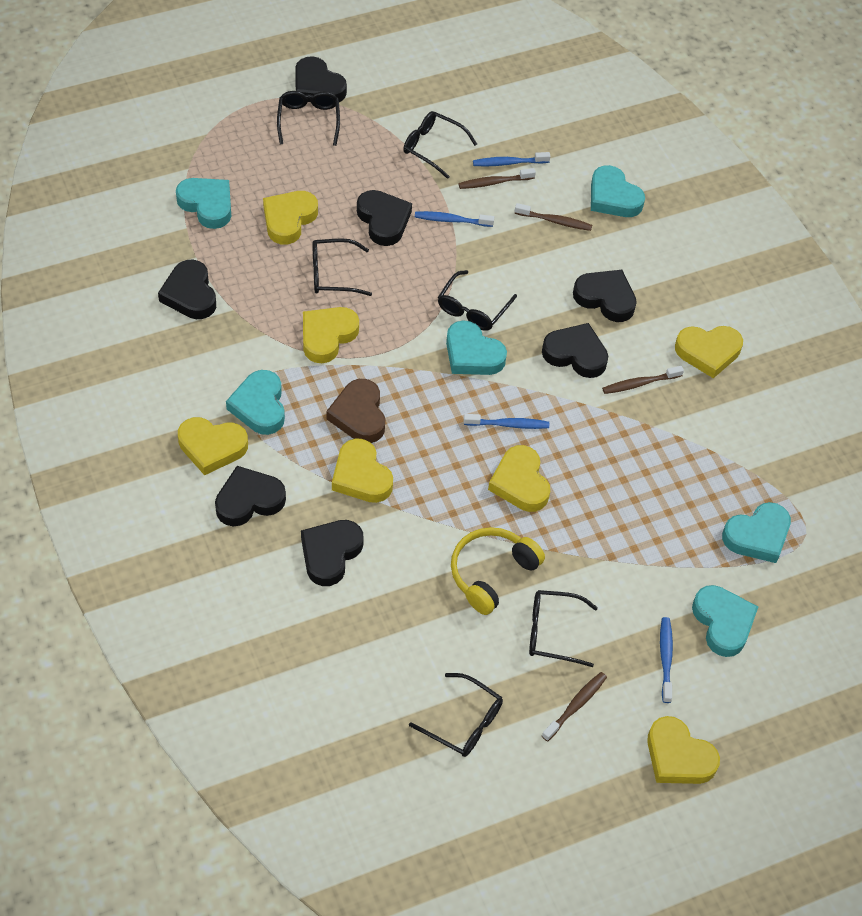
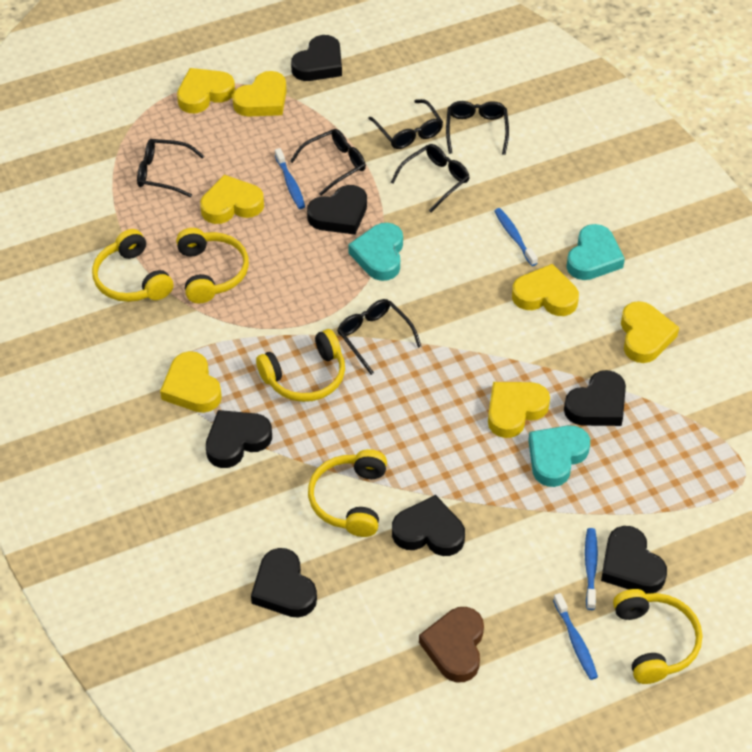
brown toothbrush: 4 -> 0
turquoise heart: 6 -> 3
yellow headphones: 1 -> 5

